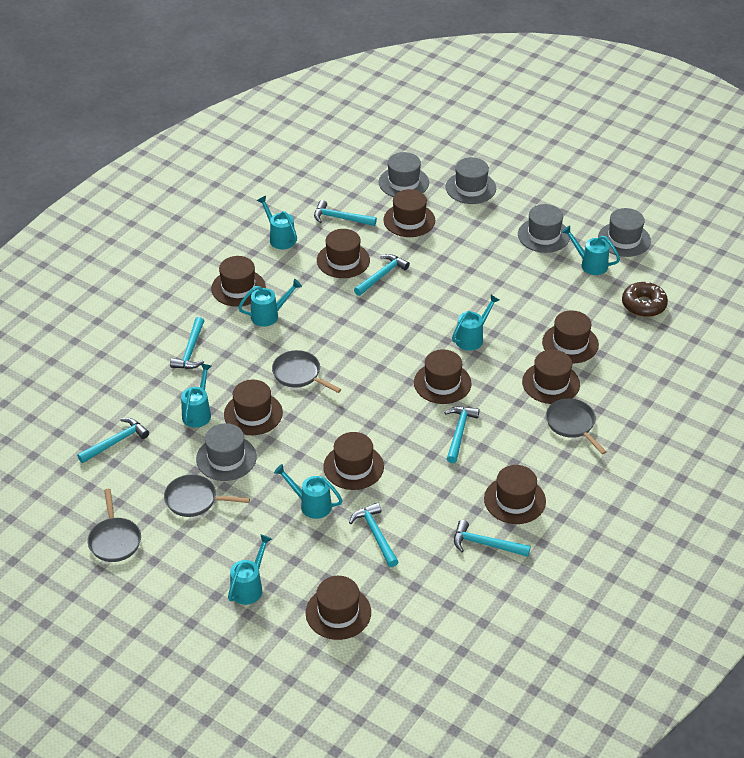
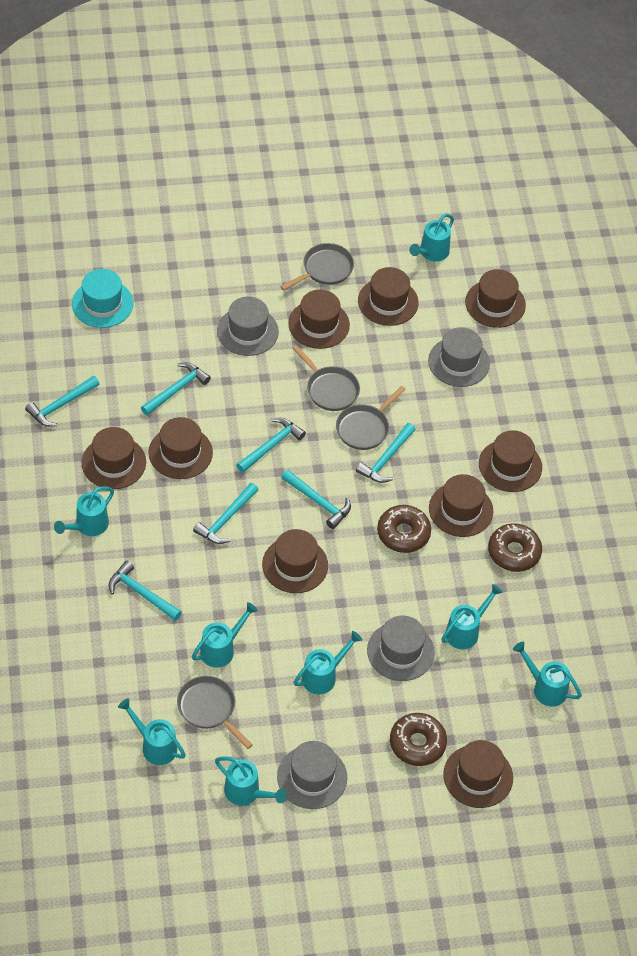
brown donut: 1 -> 3
brown hat: 10 -> 9
grey hat: 5 -> 4
turquoise hat: 0 -> 1
turquoise watering can: 7 -> 8

